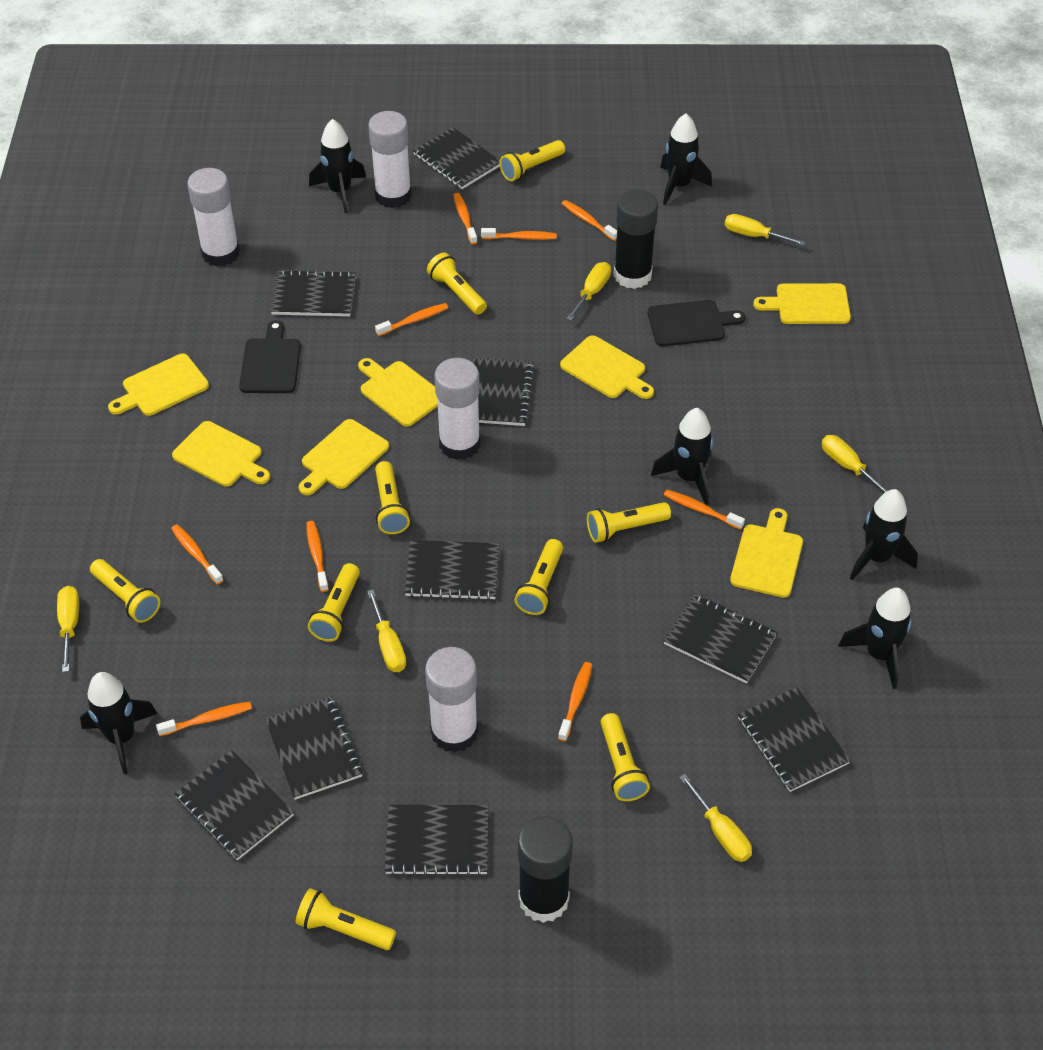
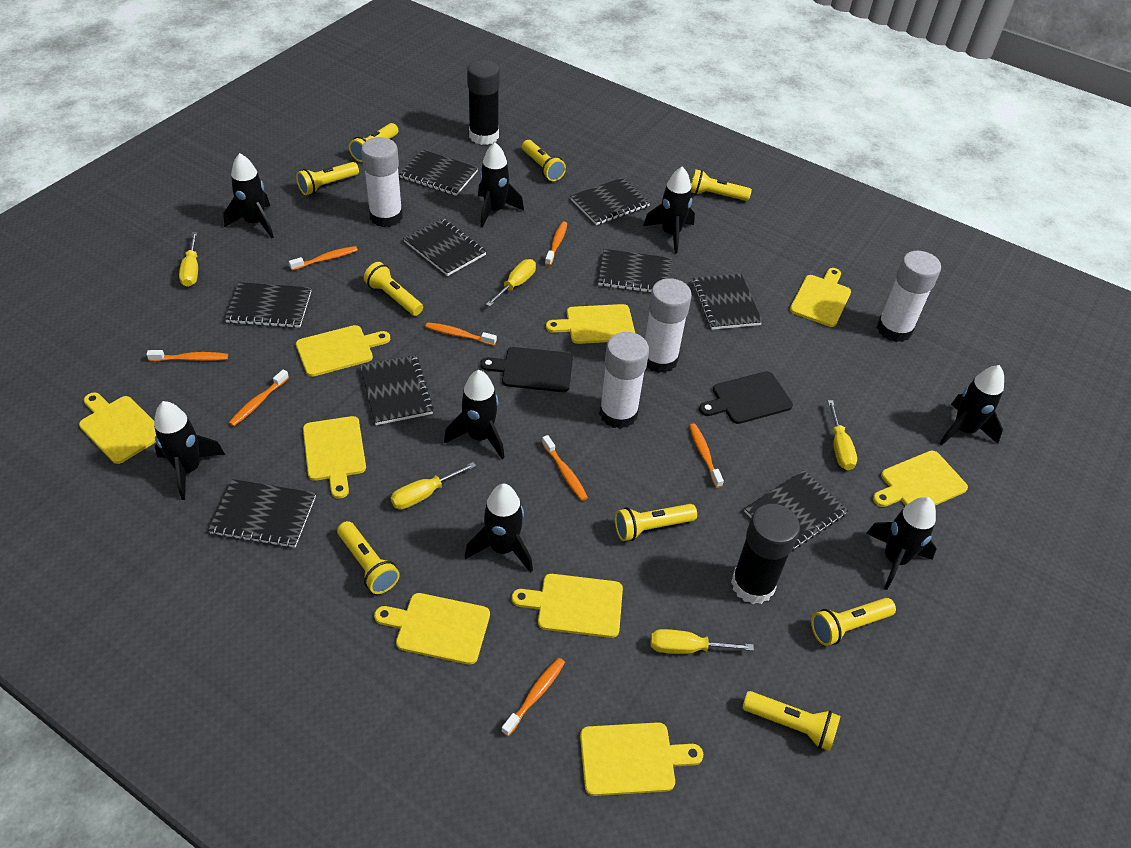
black rocket: 6 -> 8
orange toothbrush: 9 -> 8
yellow cutting board: 7 -> 9
yellow screwdriver: 6 -> 5

